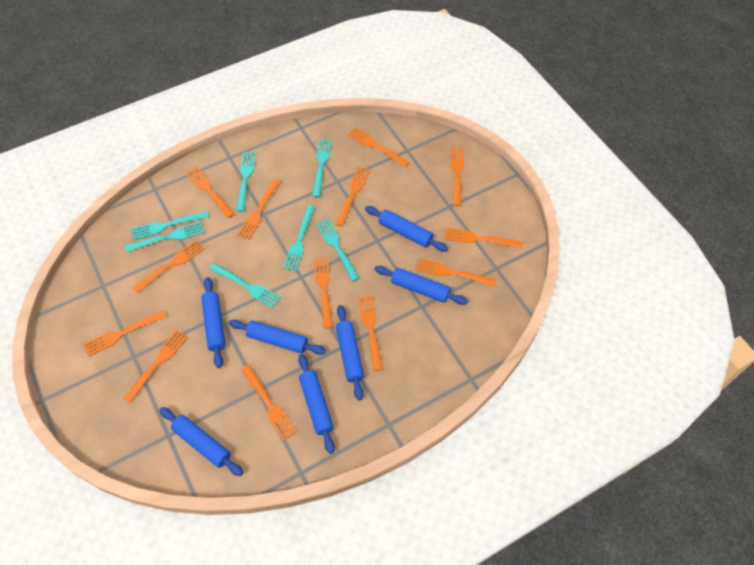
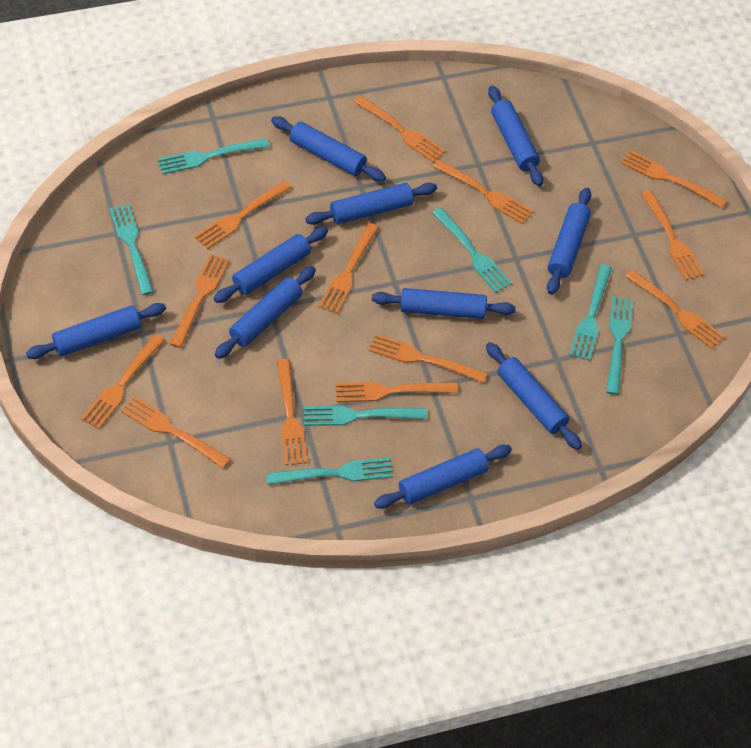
blue rolling pin: 7 -> 10

